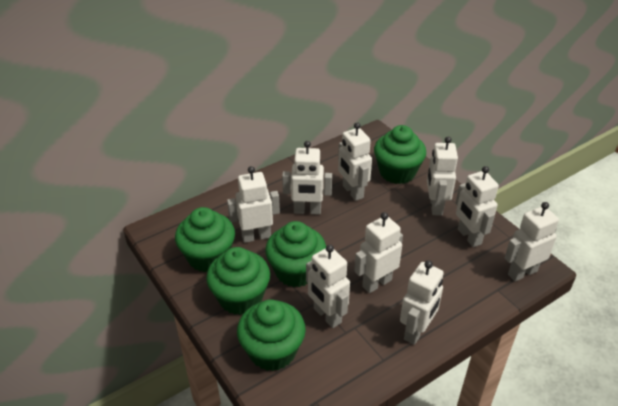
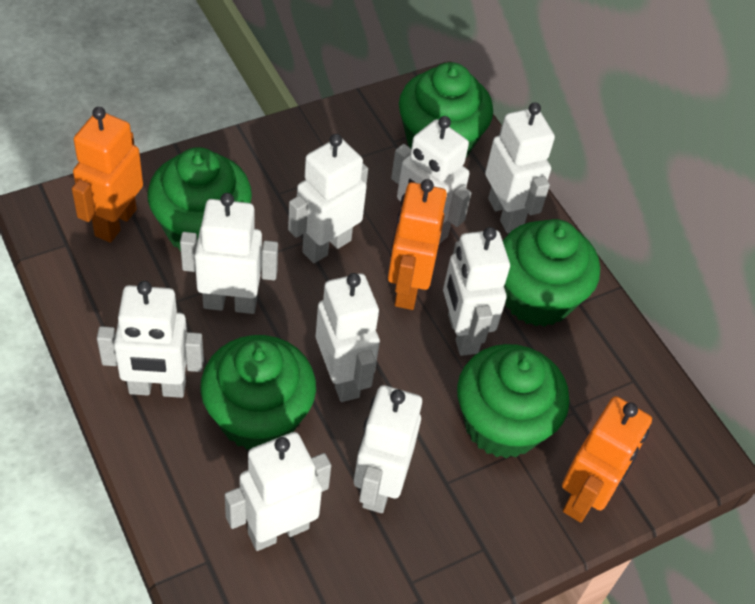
orange robot: 0 -> 3

